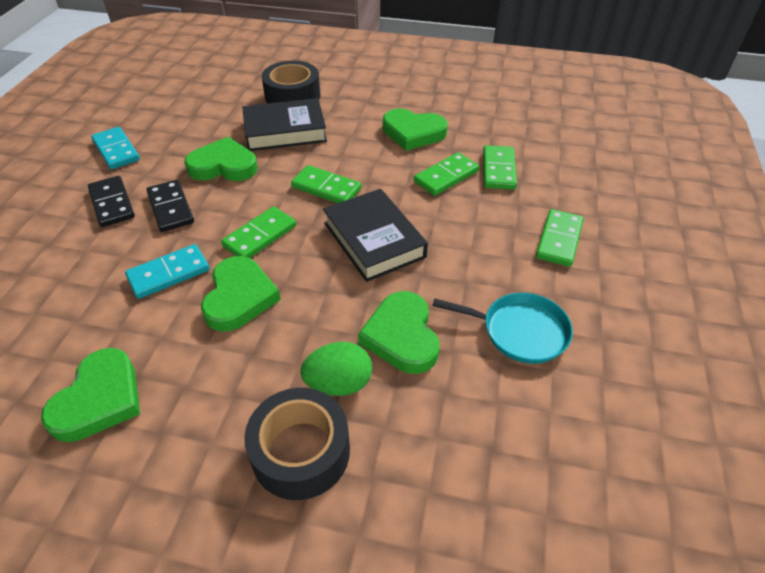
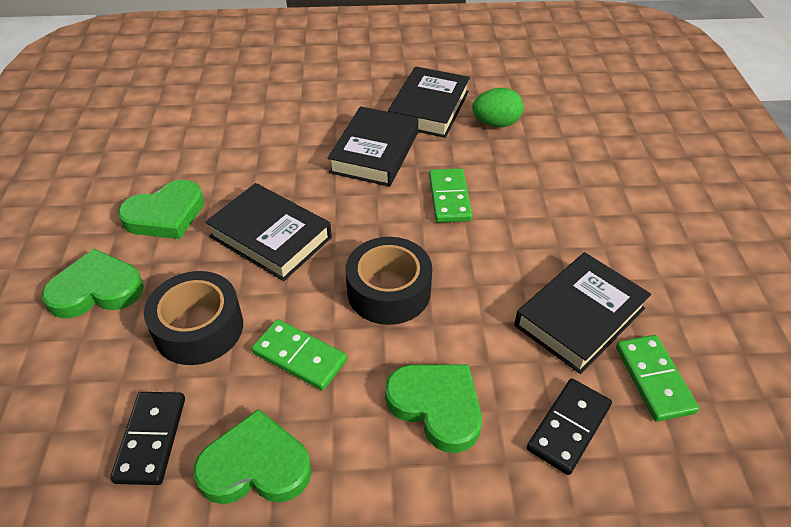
black book: 2 -> 4
green domino: 5 -> 3
green heart: 5 -> 4
turquoise domino: 2 -> 0
turquoise pan: 1 -> 0

